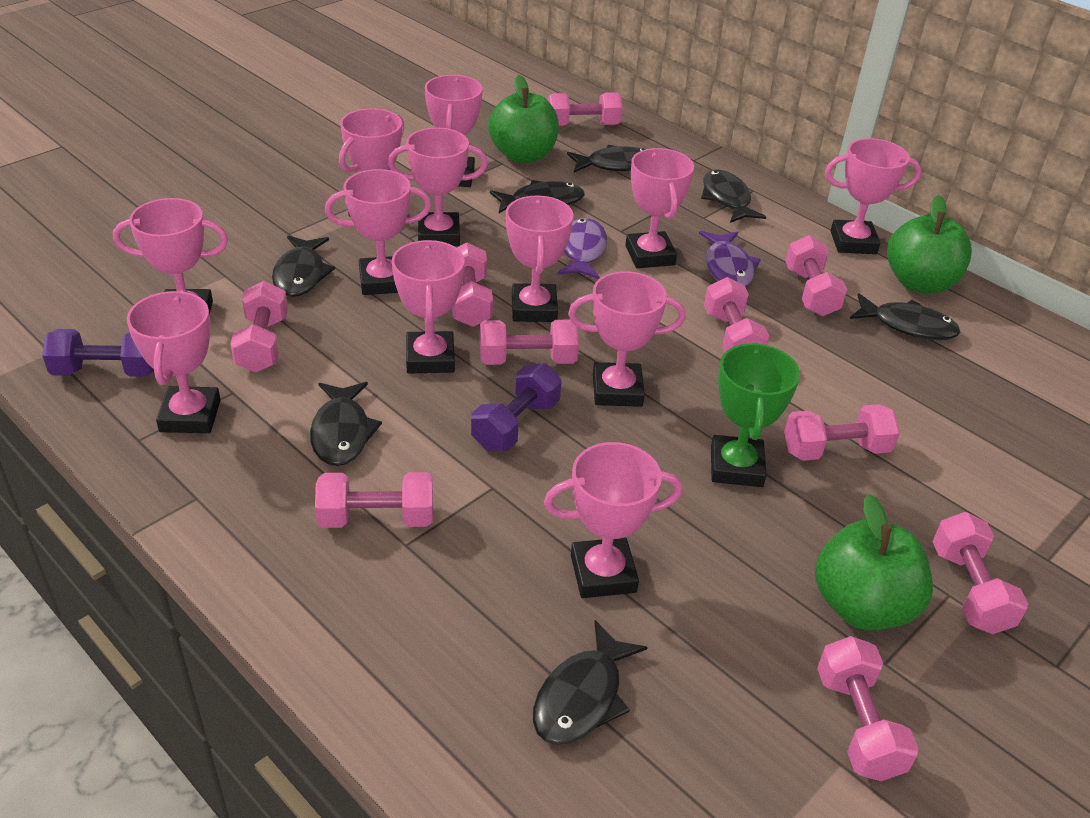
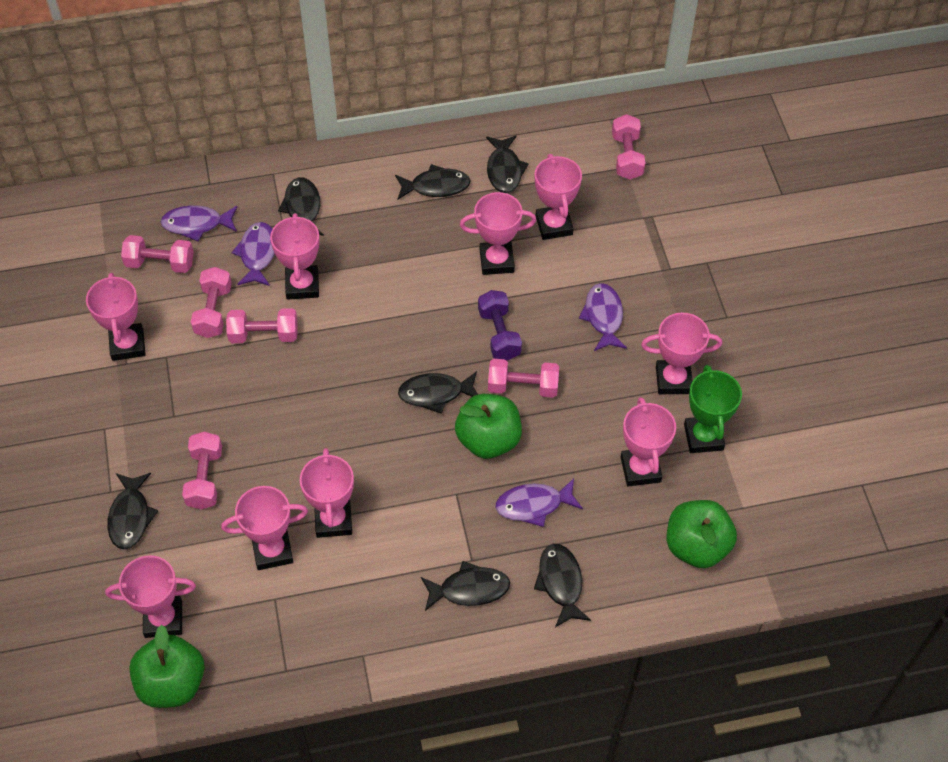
pink dumbbell: 10 -> 6
pink trophy: 12 -> 9
purple dumbbell: 2 -> 1
purple fish: 2 -> 4

